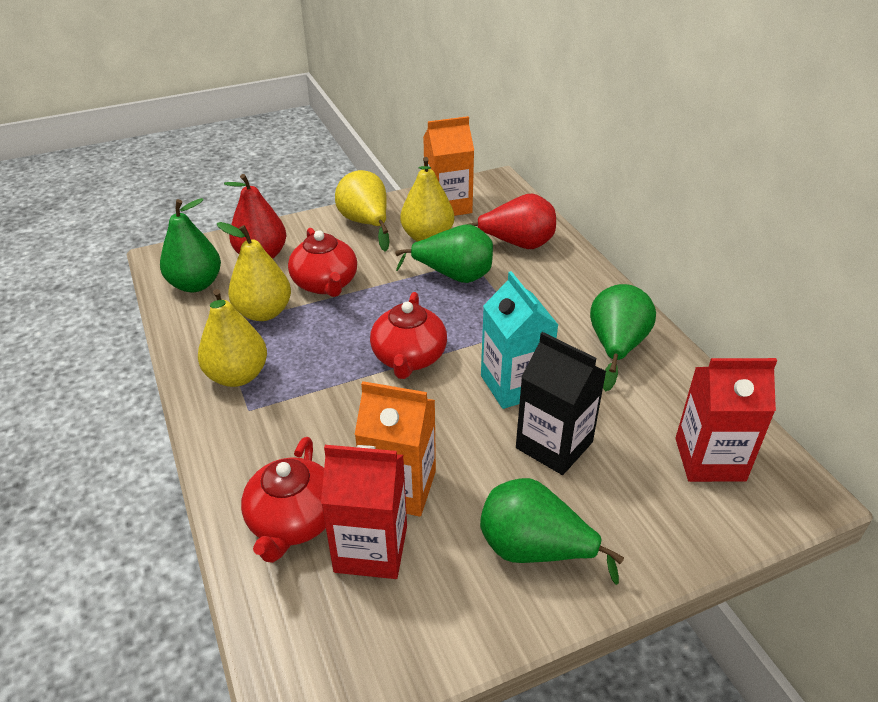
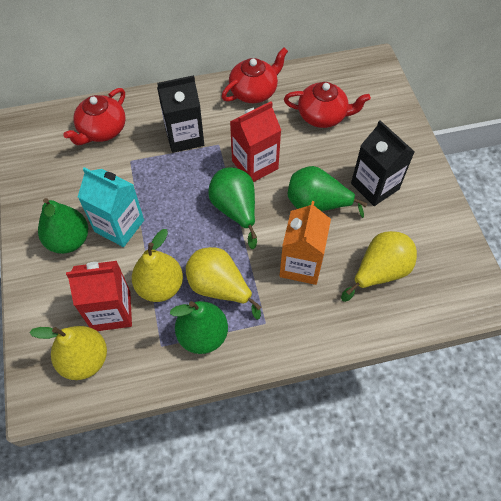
black carton: 1 -> 2
orange carton: 2 -> 1
red pear: 2 -> 0

